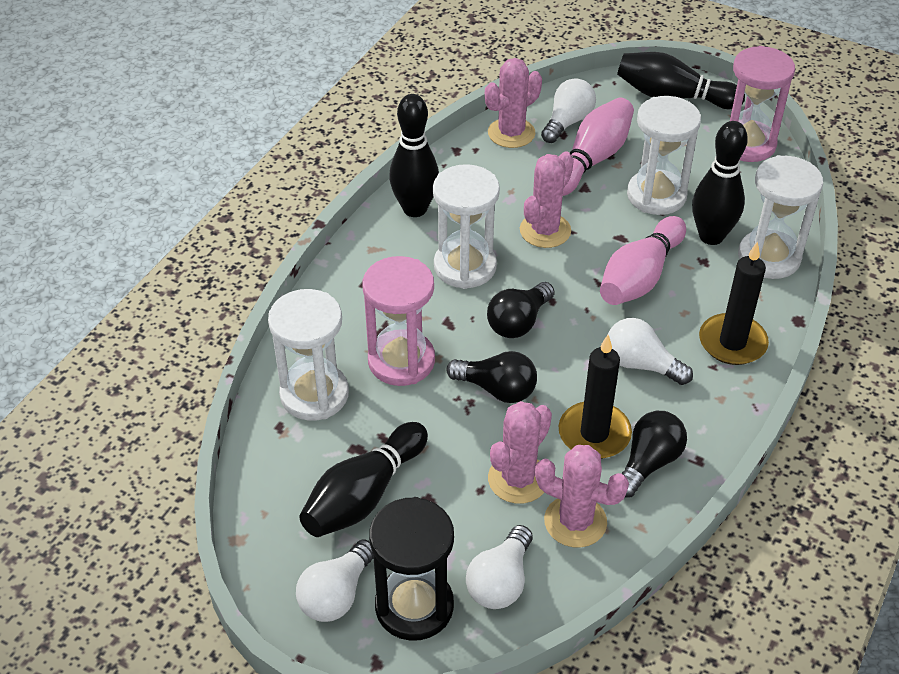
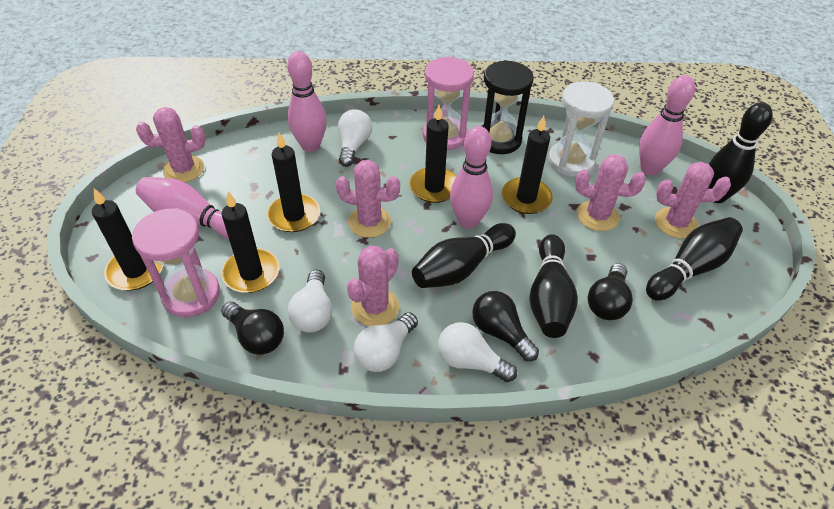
black candle: 2 -> 5
pink bowling pin: 2 -> 4
pink cactus: 4 -> 5
white hourglass: 4 -> 1

